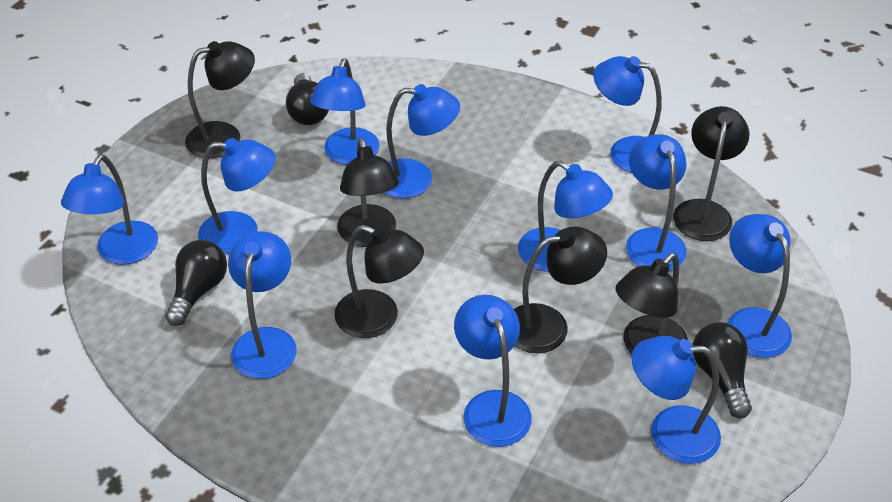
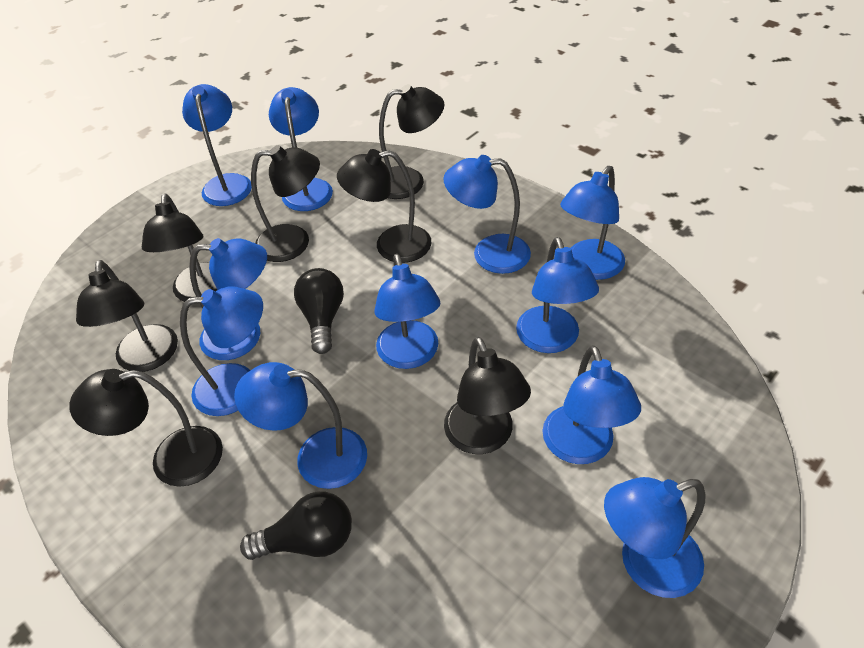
black lamp: 6 -> 7
black light bulb: 3 -> 2

